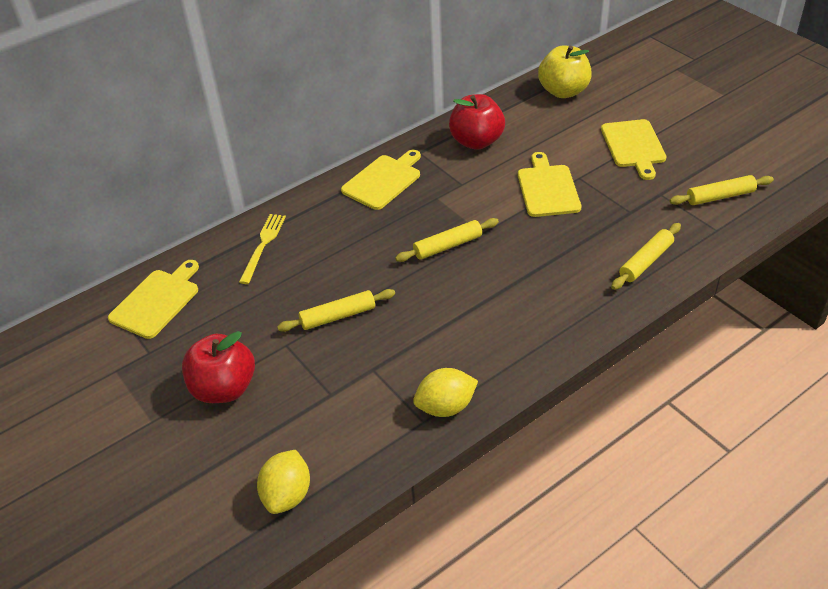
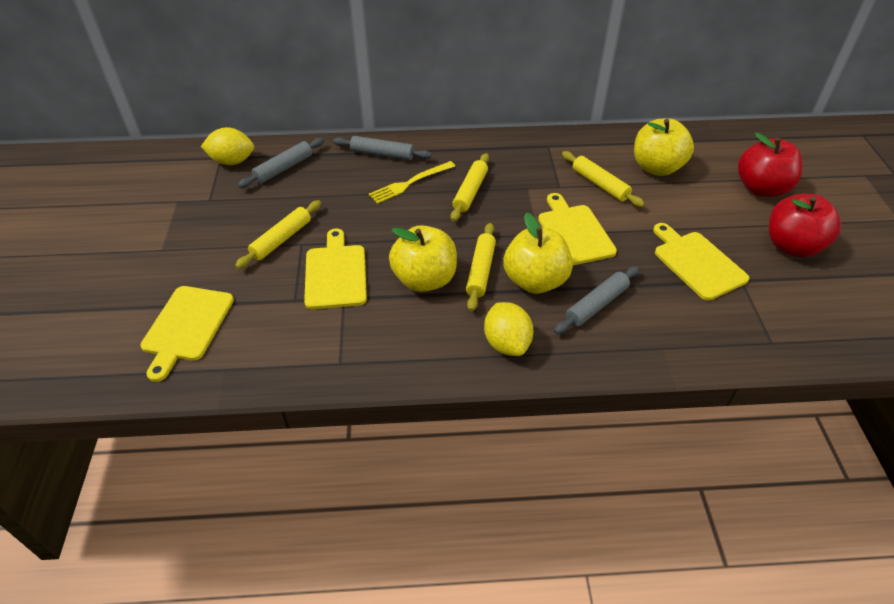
grey rolling pin: 0 -> 3
yellow apple: 1 -> 3

